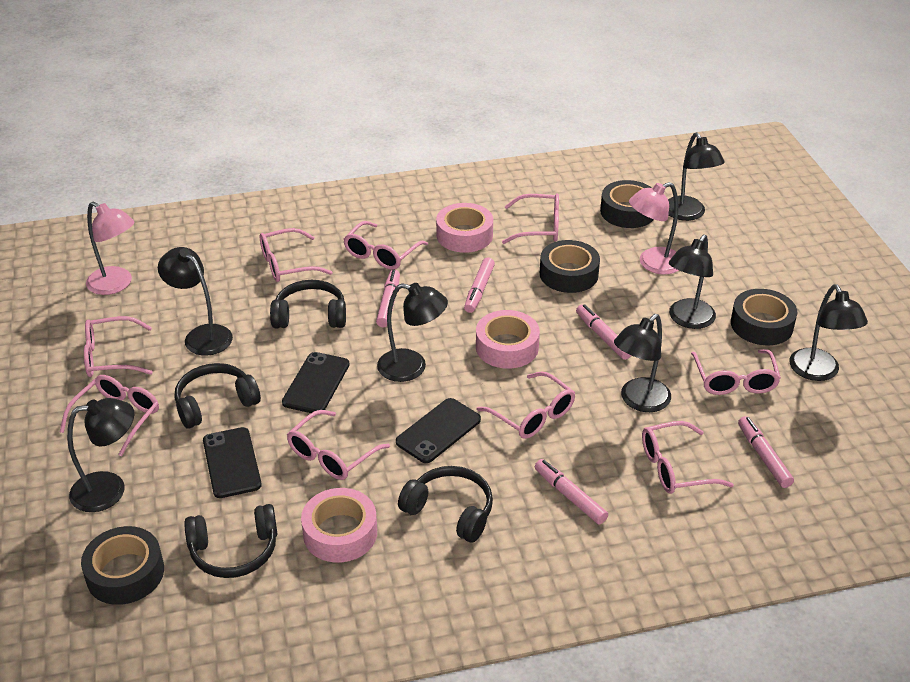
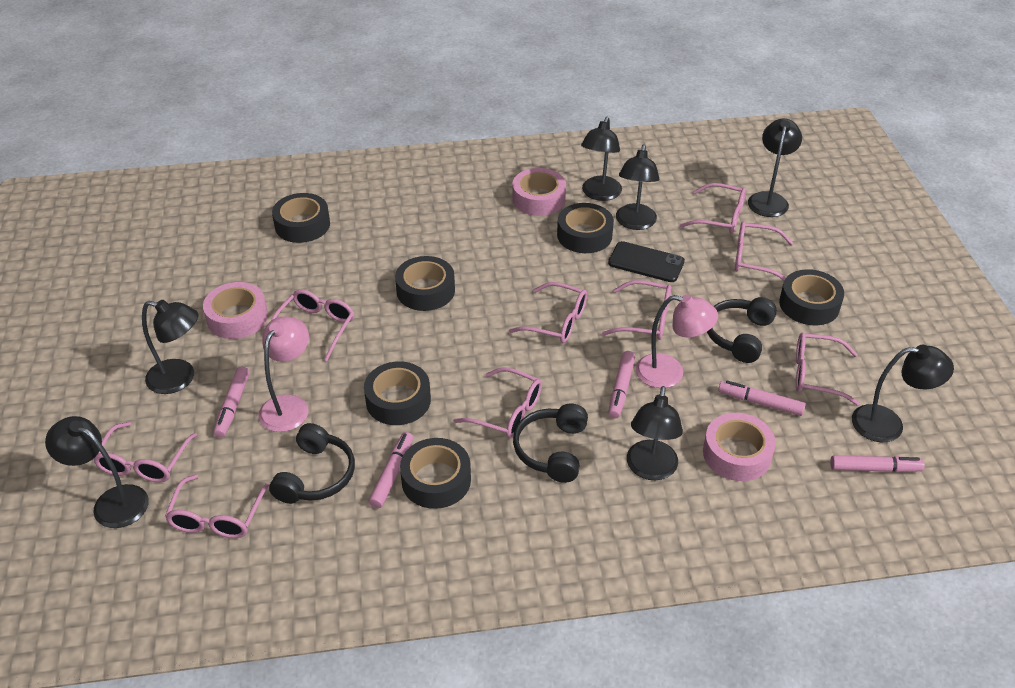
black headphones: 4 -> 3
black phone: 3 -> 1
black tape: 4 -> 6

